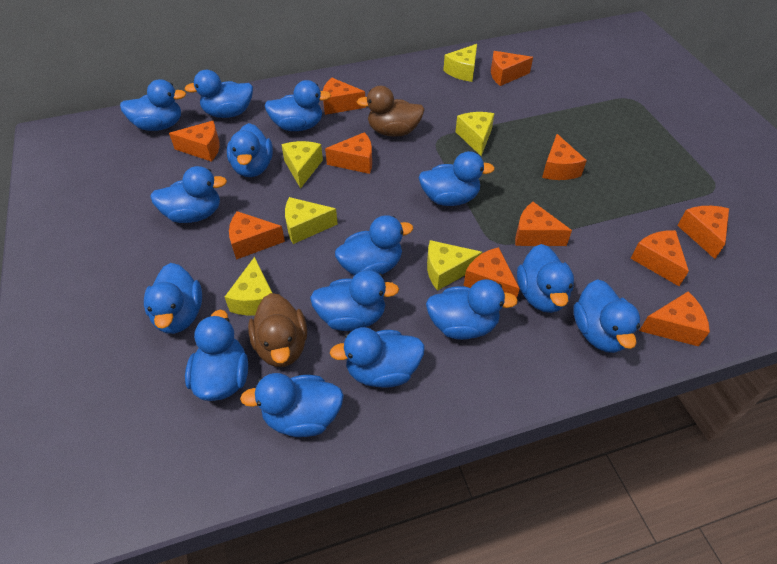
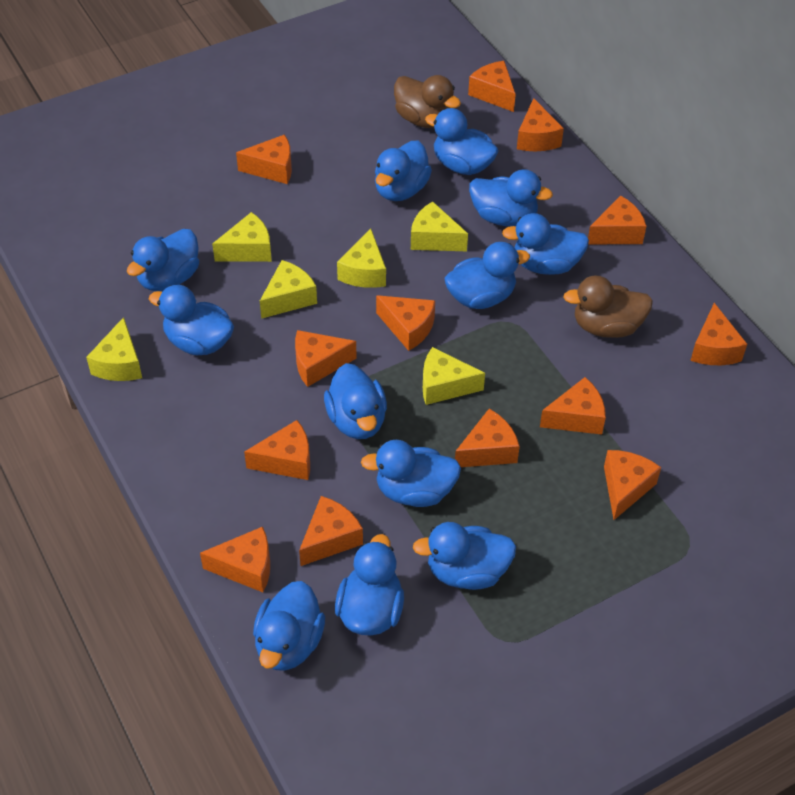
blue duck: 15 -> 12
orange cheese: 11 -> 13

